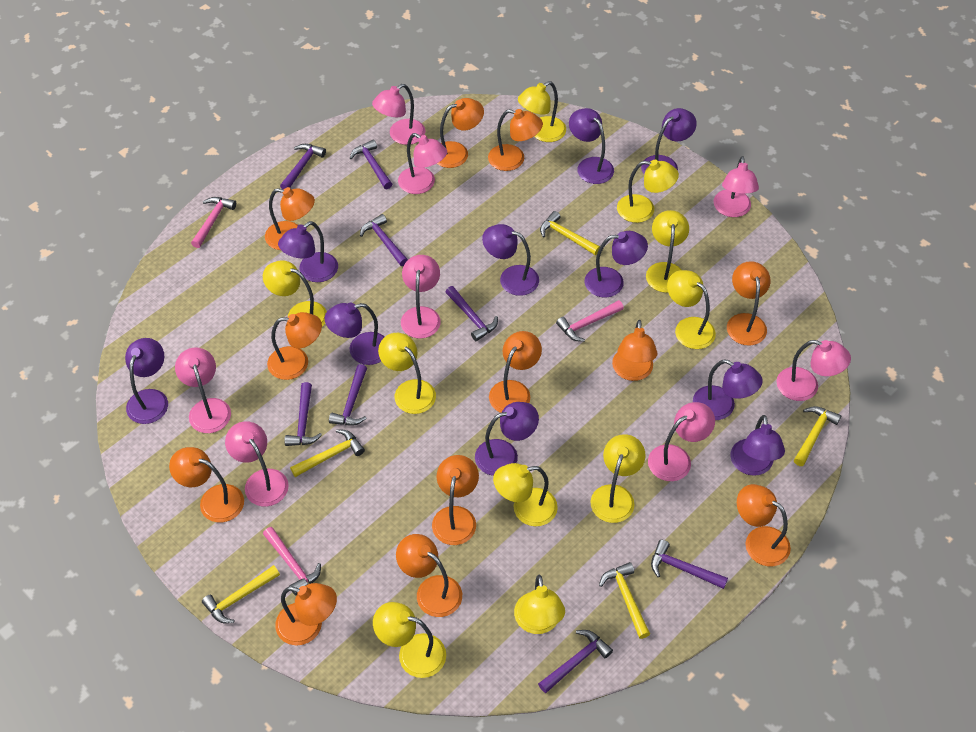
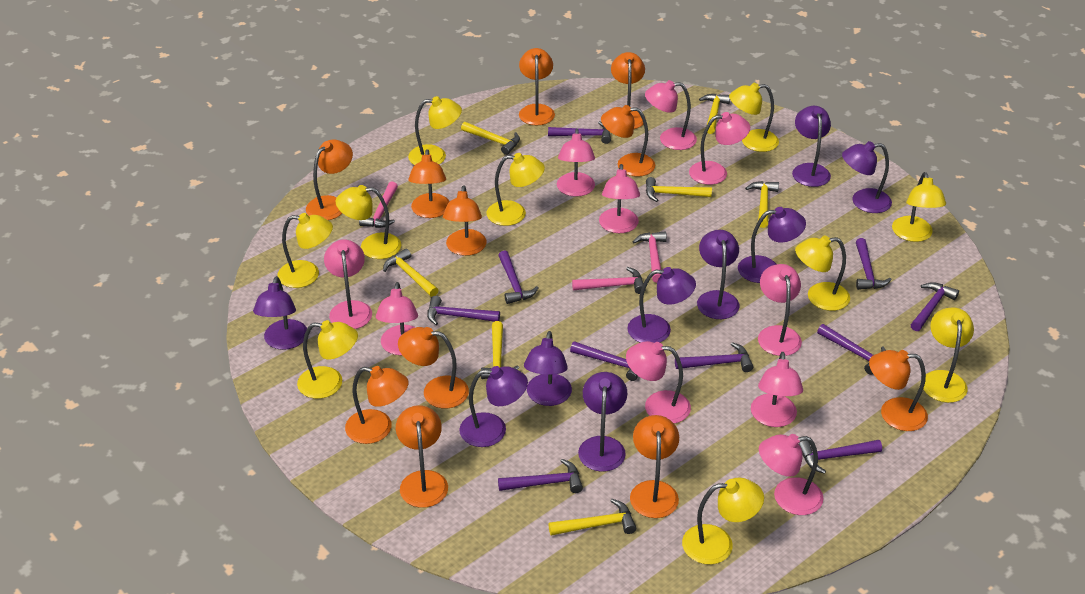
orange lamp: 12 -> 11
pink lamp: 8 -> 10
purple hammer: 8 -> 10
purple lamp: 10 -> 9
yellow hammer: 5 -> 7

